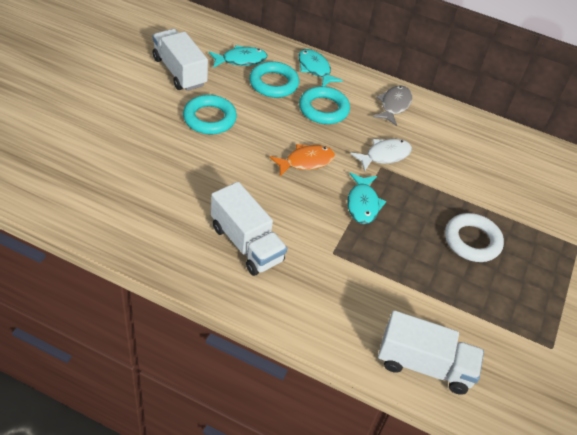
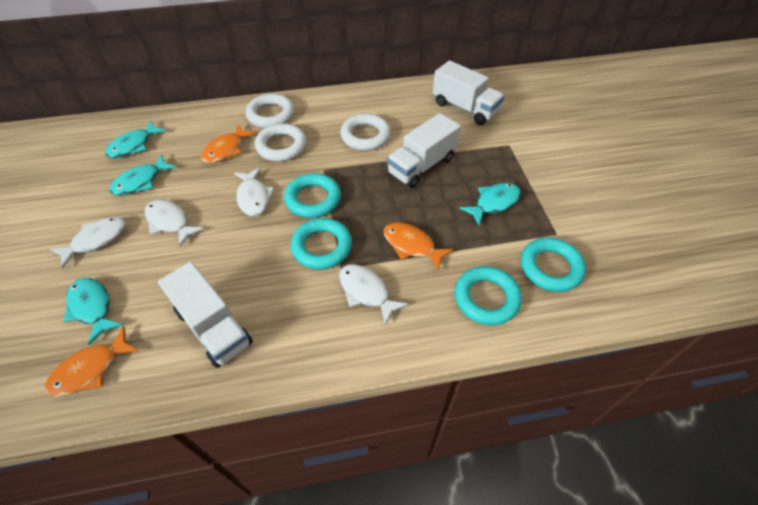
grey fish: 1 -> 0
orange fish: 1 -> 3
turquoise fish: 3 -> 4
turquoise ring: 3 -> 4
white fish: 1 -> 4
white ring: 1 -> 3

